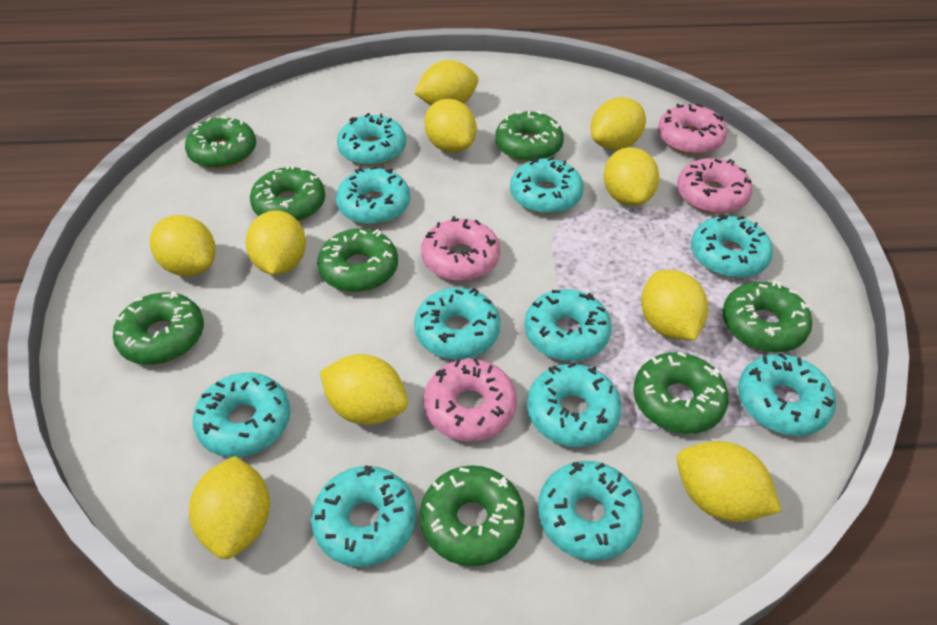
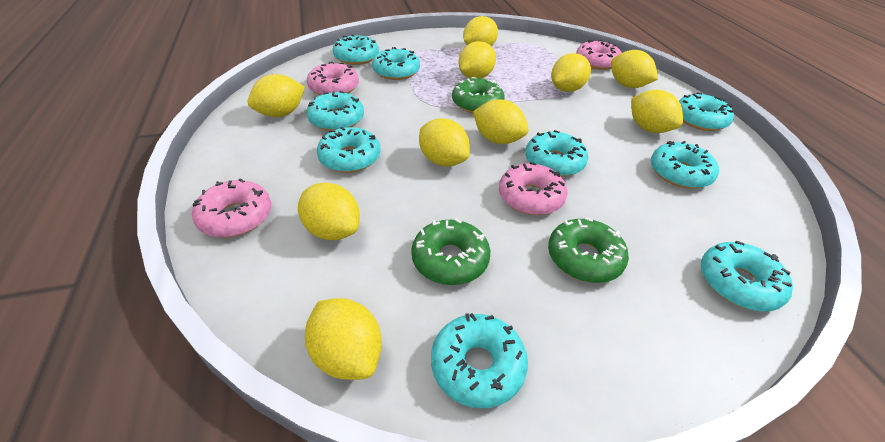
green donut: 8 -> 3
turquoise donut: 11 -> 9

